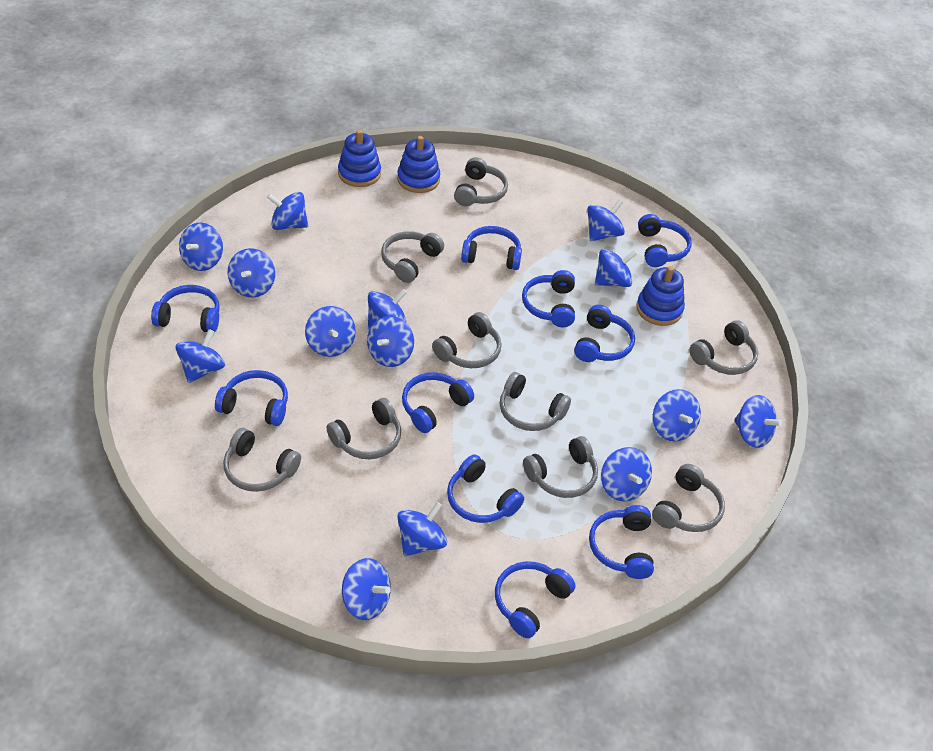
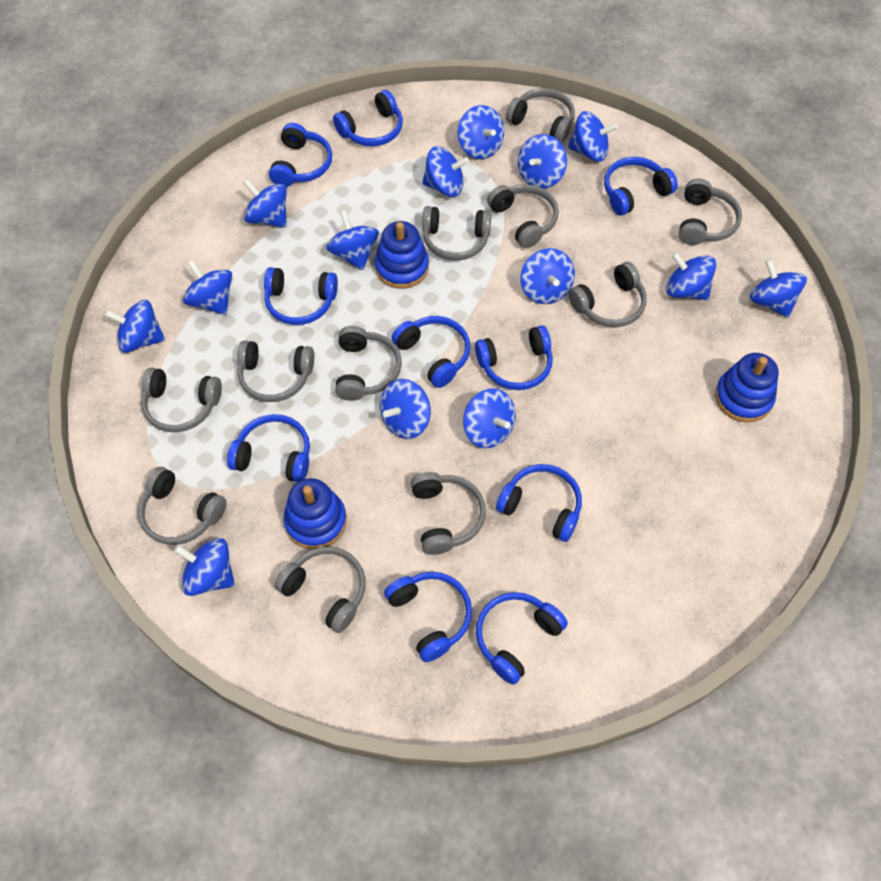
grey headphones: 9 -> 11

